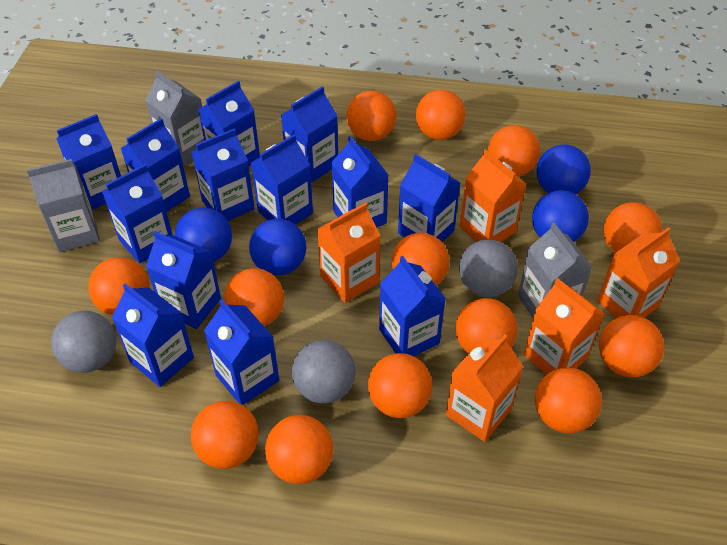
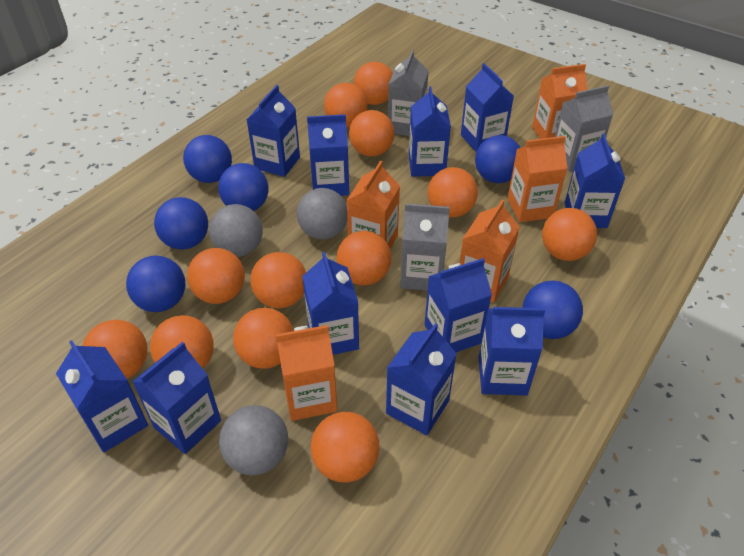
blue ball: 4 -> 6
blue carton: 13 -> 11
orange ball: 13 -> 12

